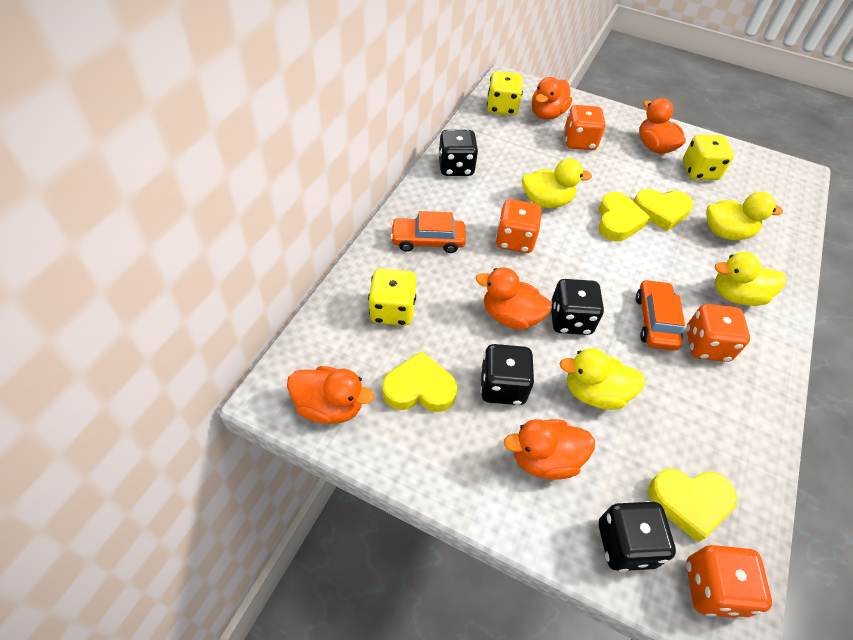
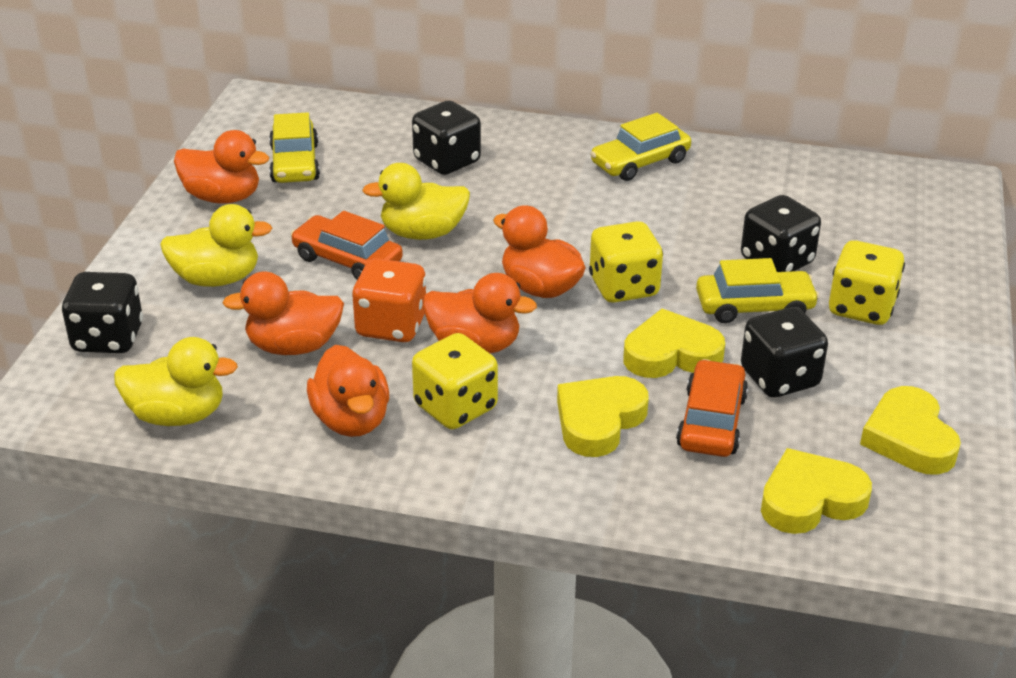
orange dice: 4 -> 1
yellow car: 0 -> 3
yellow duck: 4 -> 3

